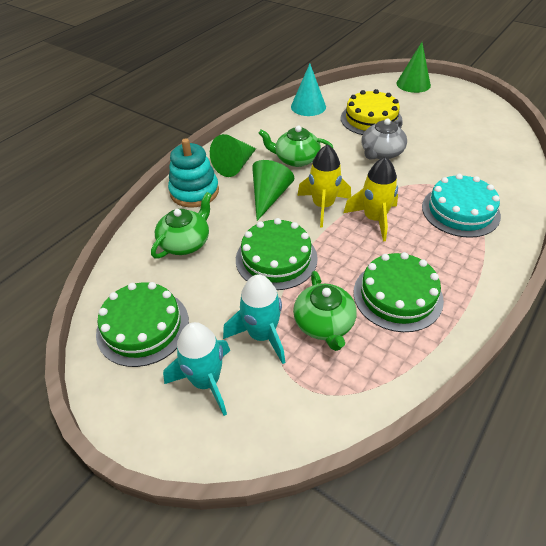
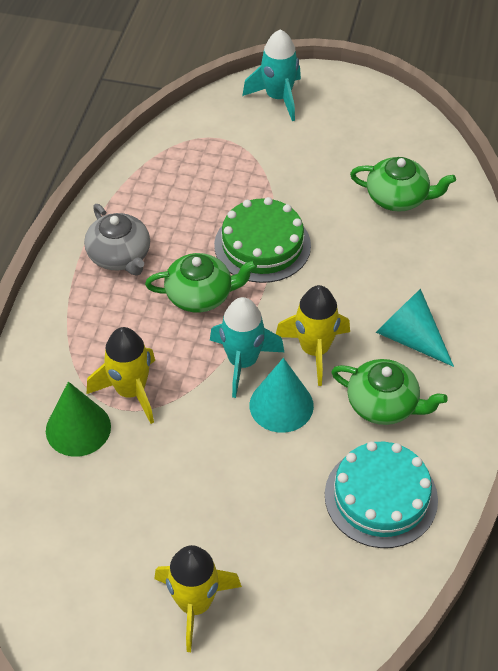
green cake: 3 -> 1
green cone: 3 -> 1
turquoise cone: 1 -> 2
turquoise stacking toy: 1 -> 0
yellow cake: 1 -> 0
yellow rocket: 2 -> 3

